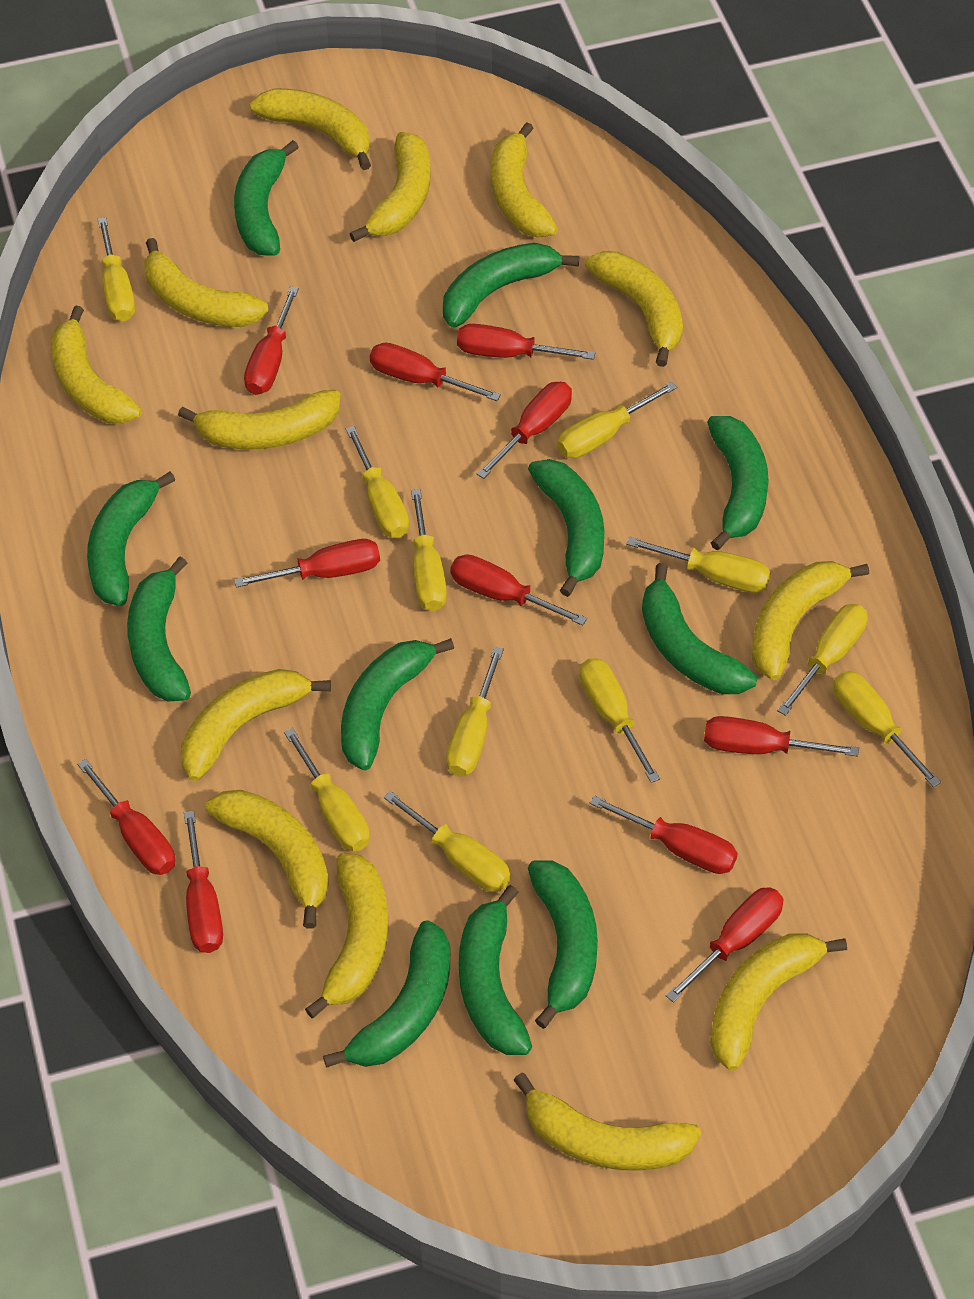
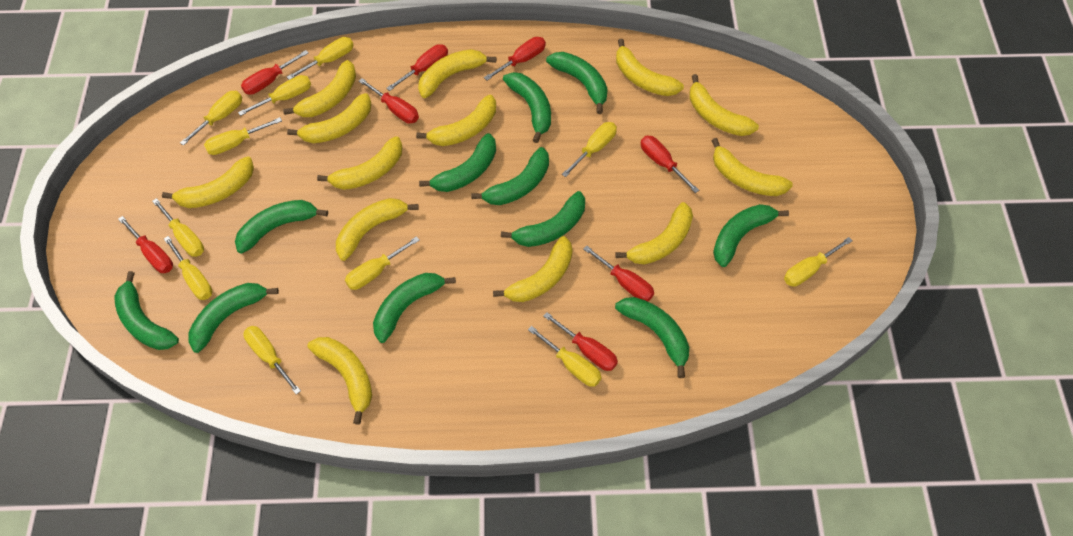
red screwdriver: 11 -> 8

